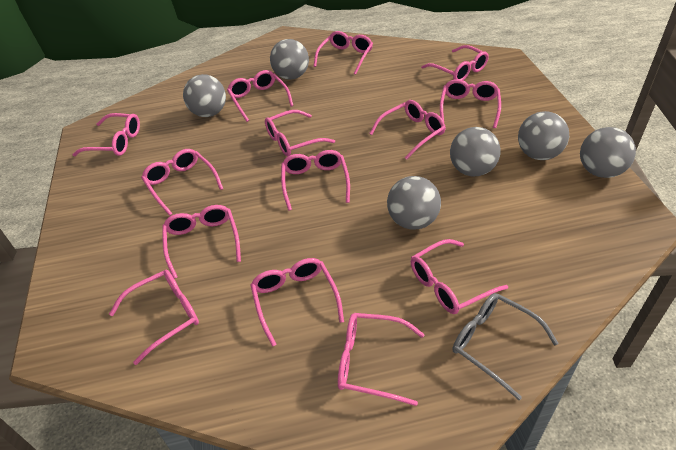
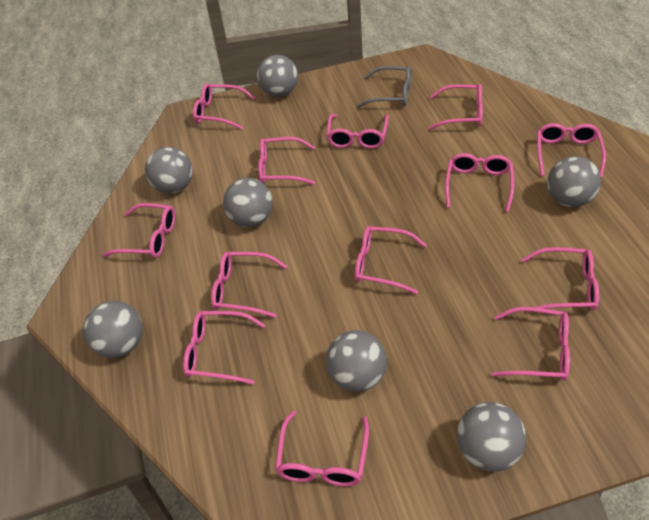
grey ball: 6 -> 7
pink glasses: 14 -> 13

